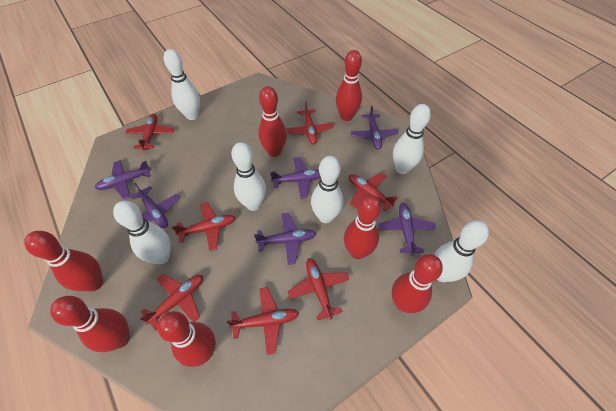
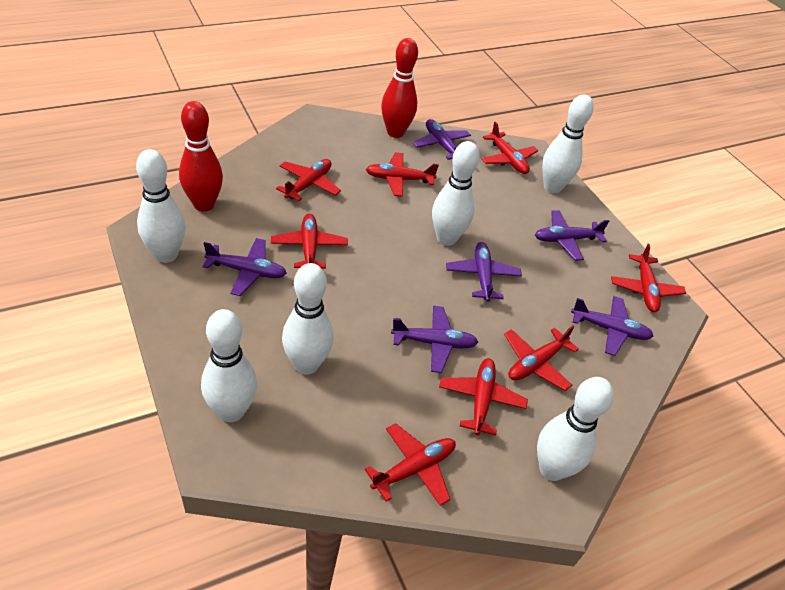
red bowling pin: 7 -> 2
red plane: 7 -> 8

